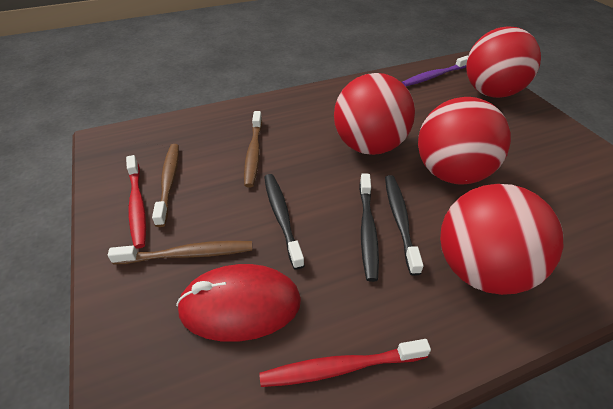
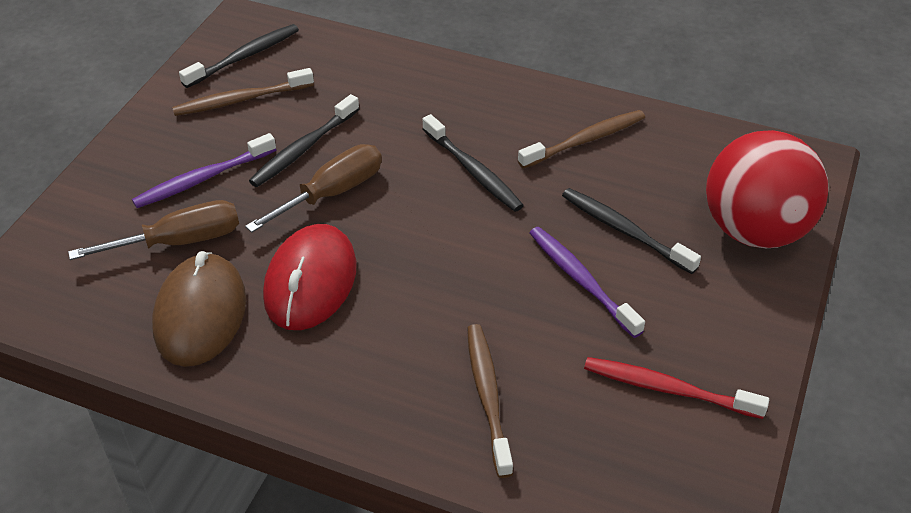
black toothbrush: 3 -> 4
brown mouse: 0 -> 1
brown screwdriver: 0 -> 2
purple toothbrush: 1 -> 2
red ball: 4 -> 1
red toothbrush: 2 -> 1

